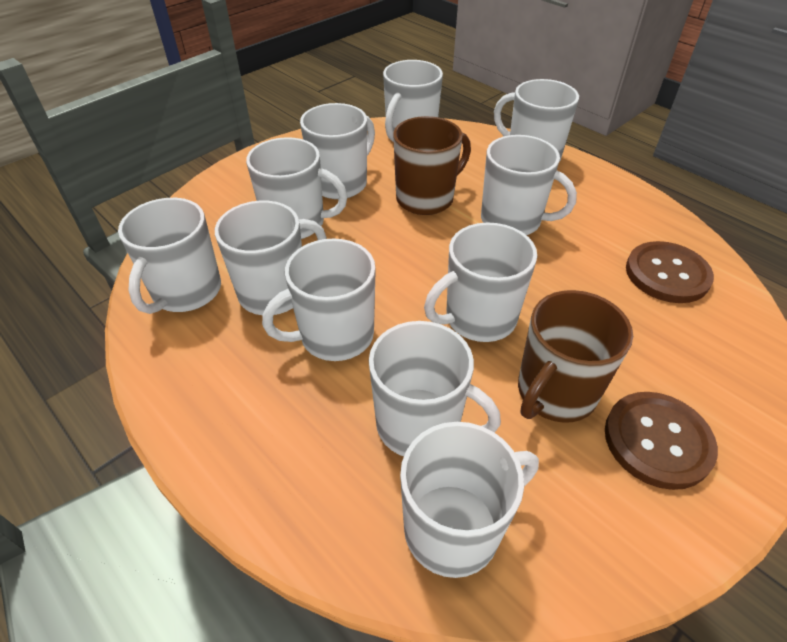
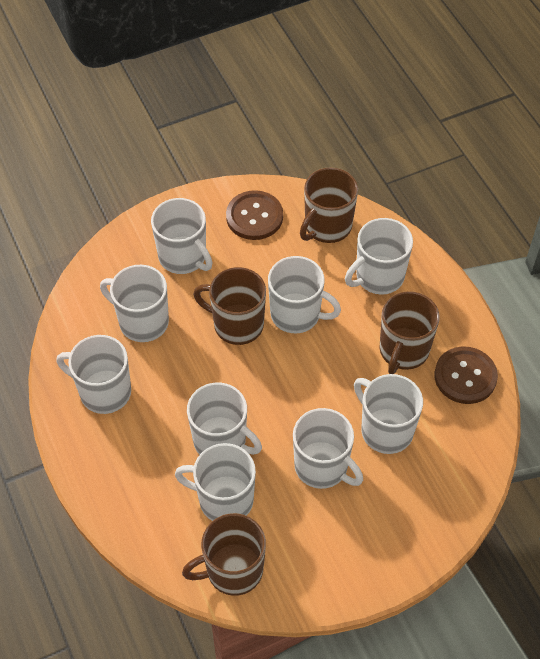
brown mug: 2 -> 4
white mug: 11 -> 9

